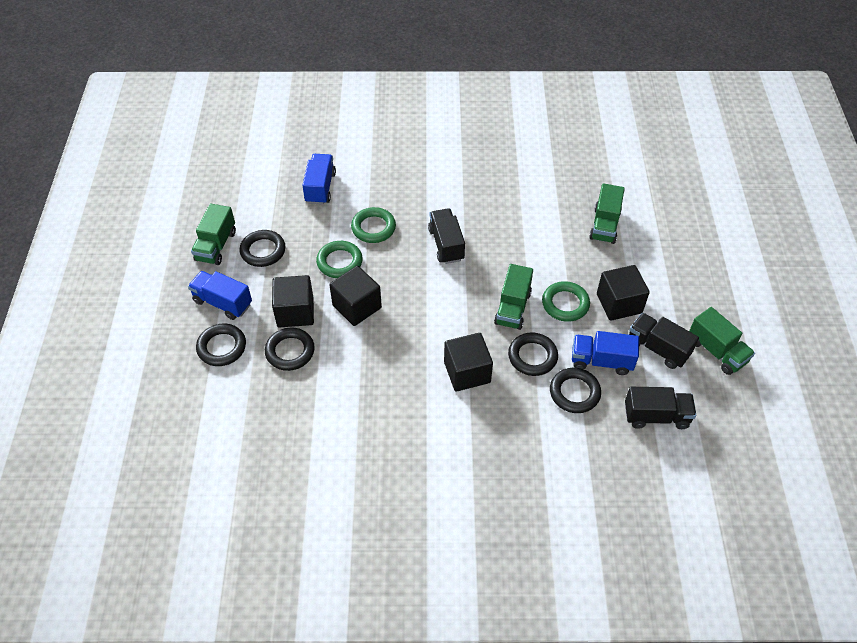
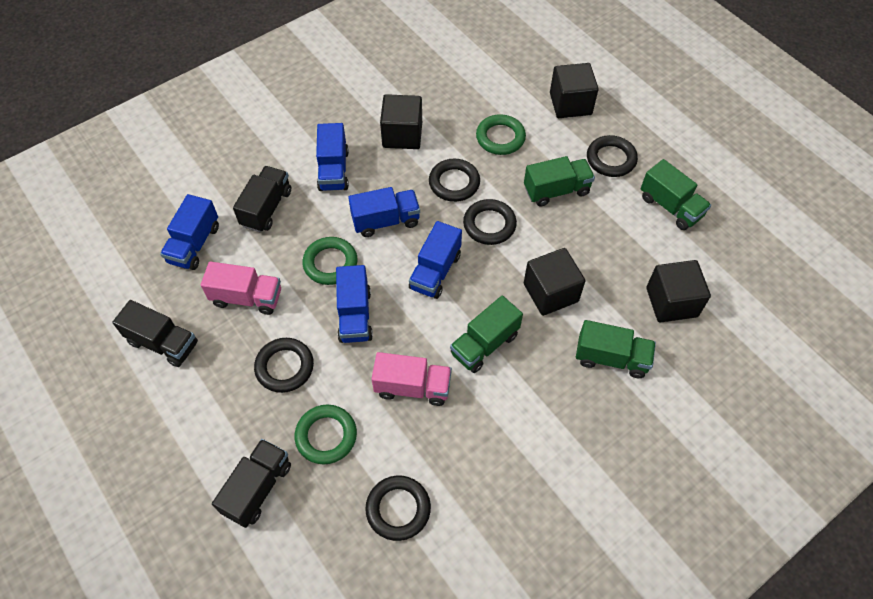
blue truck: 3 -> 5
pink truck: 0 -> 2

